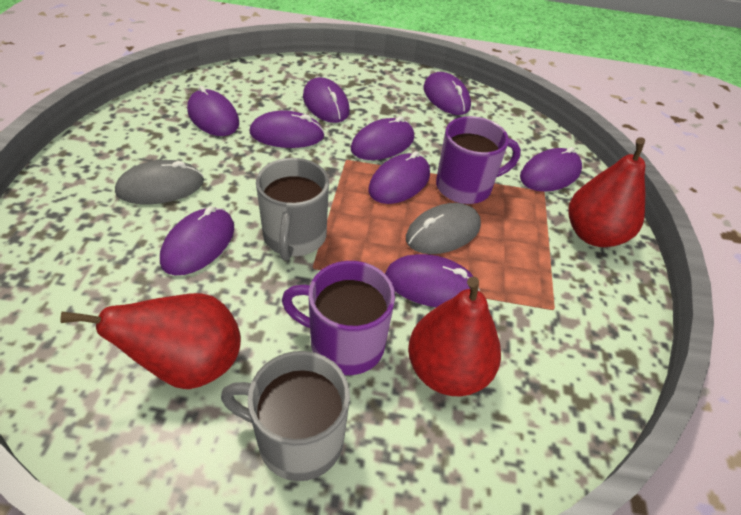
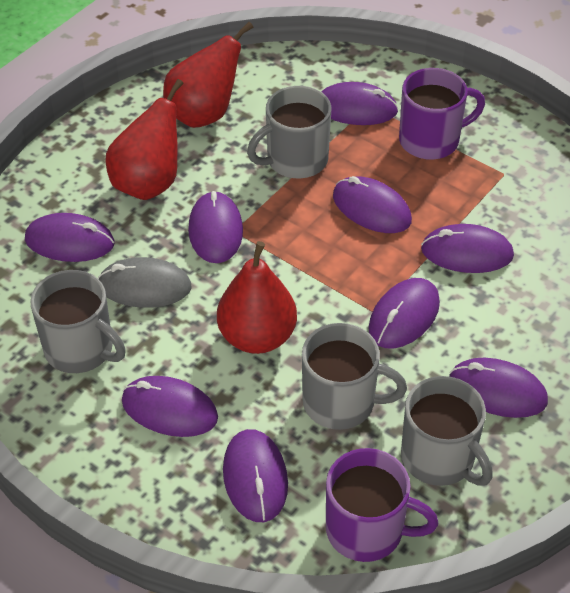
grey mouse: 2 -> 1
grey mug: 2 -> 4

